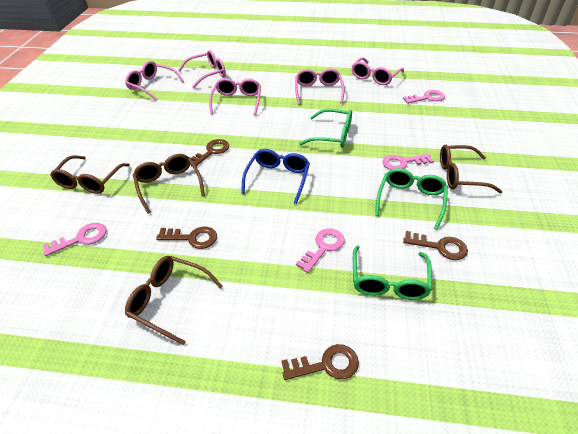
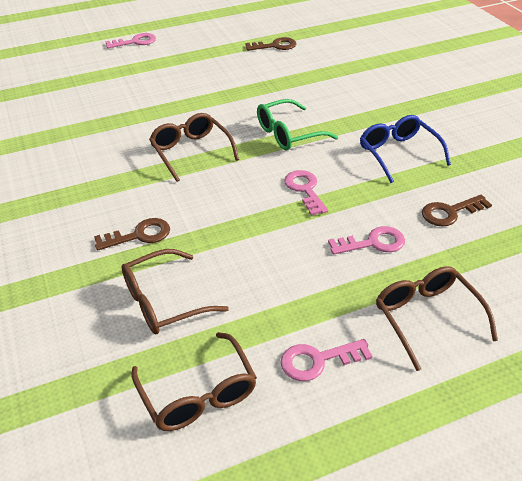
brown key: 4 -> 3
green glasses: 3 -> 1
pink glasses: 5 -> 0

